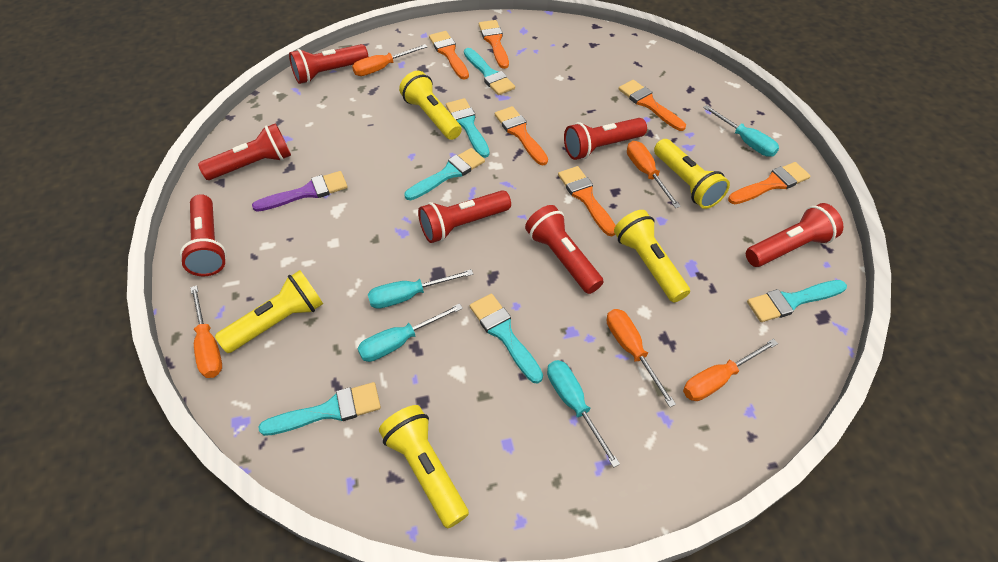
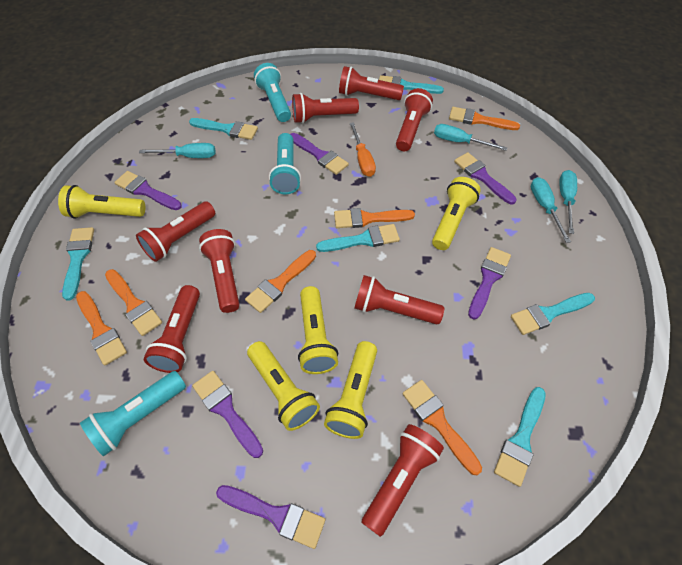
orange screwdriver: 5 -> 1
purple brush: 1 -> 6
red flashlight: 7 -> 8
turquoise flashlight: 0 -> 3

